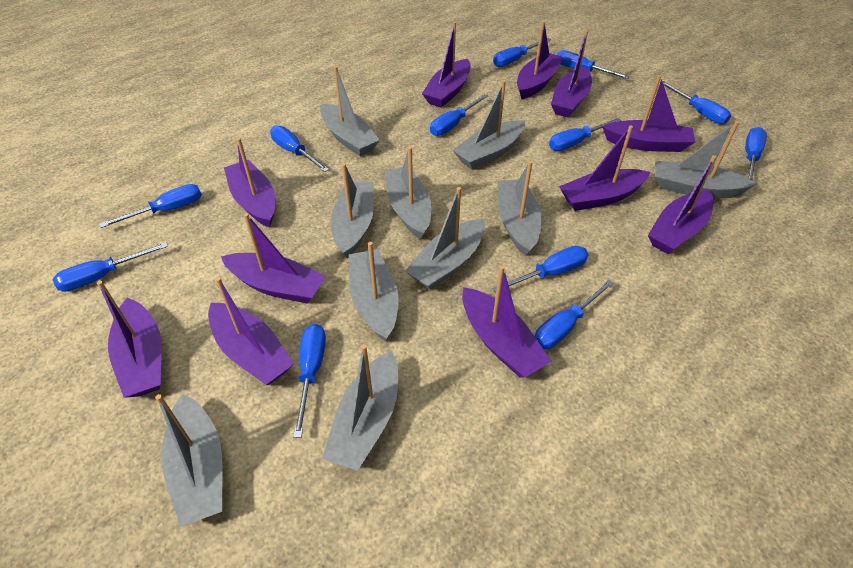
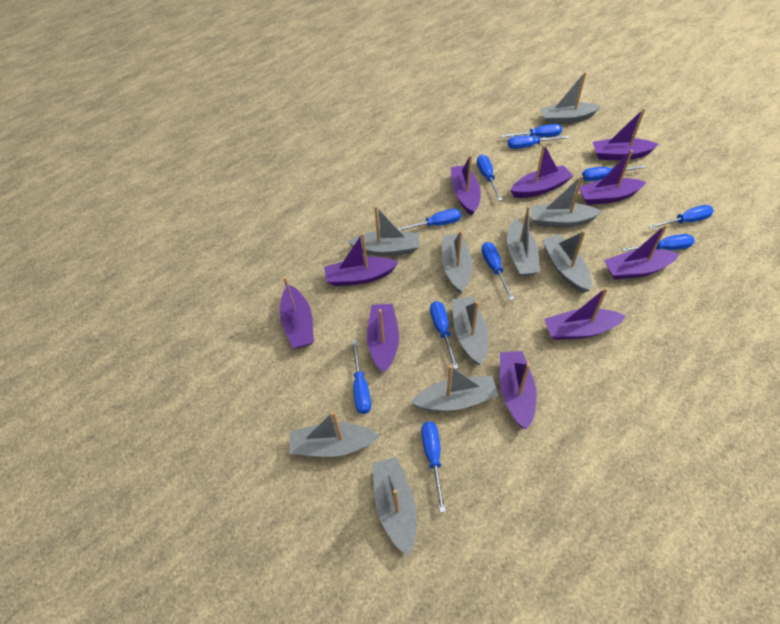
blue screwdriver: 12 -> 11
purple boat: 11 -> 10

